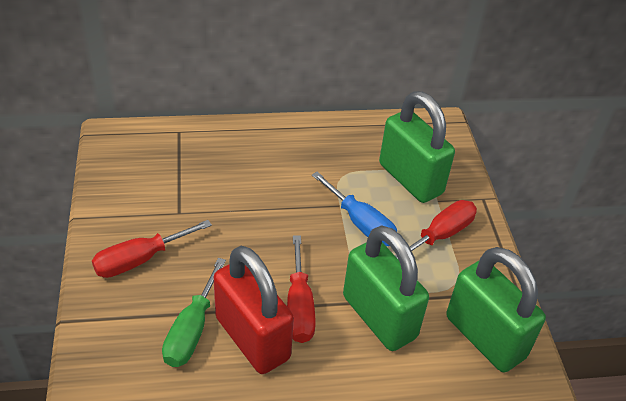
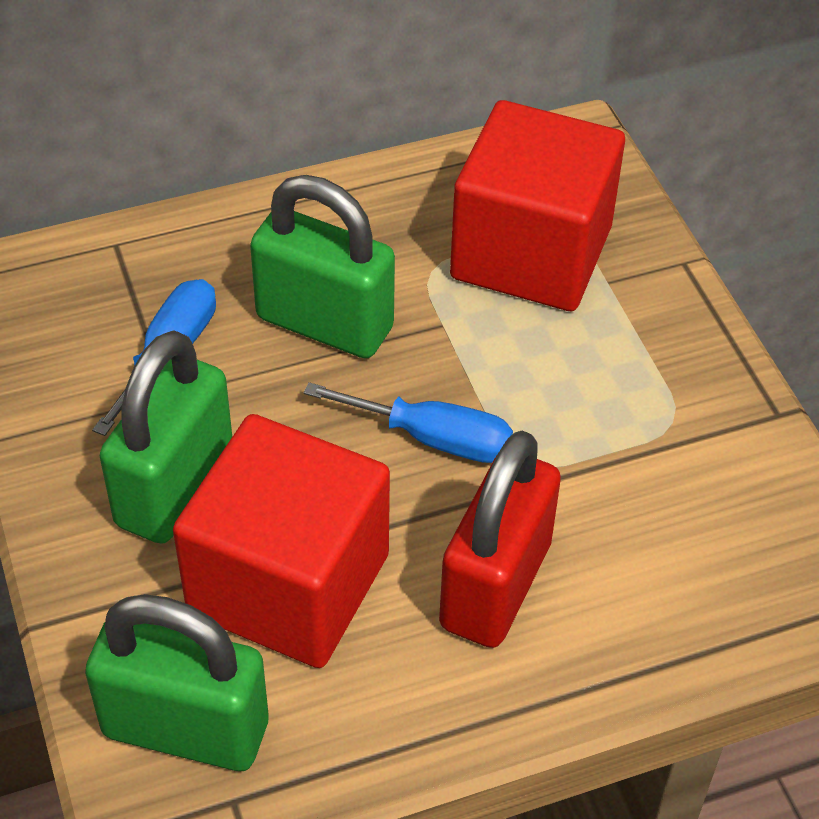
blue screwdriver: 1 -> 2
green screwdriver: 1 -> 0
red cube: 0 -> 2
red screwdriver: 3 -> 0

